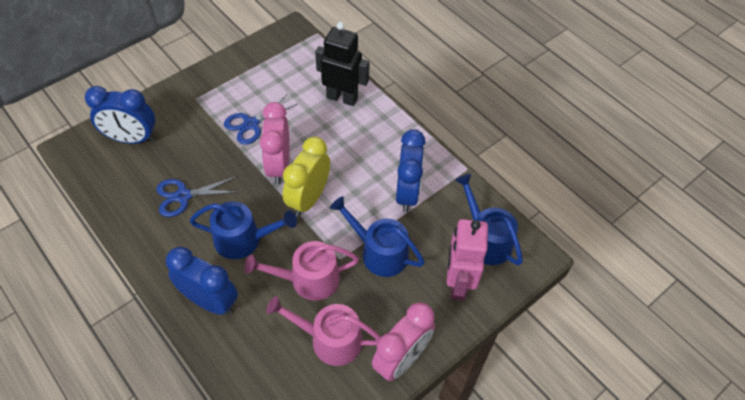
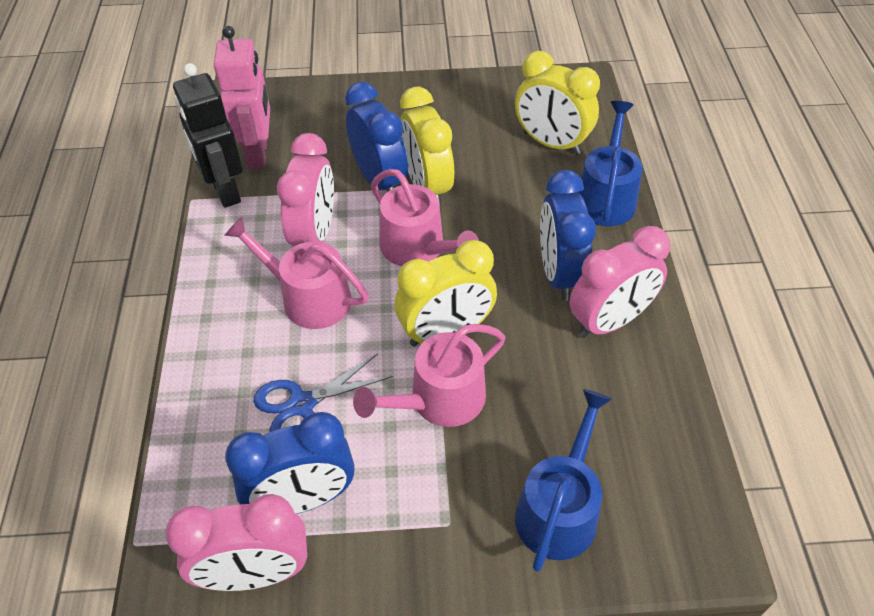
blue scissors: 2 -> 1
blue watering can: 3 -> 2
pink clock: 2 -> 3
pink watering can: 2 -> 3
yellow clock: 1 -> 3

